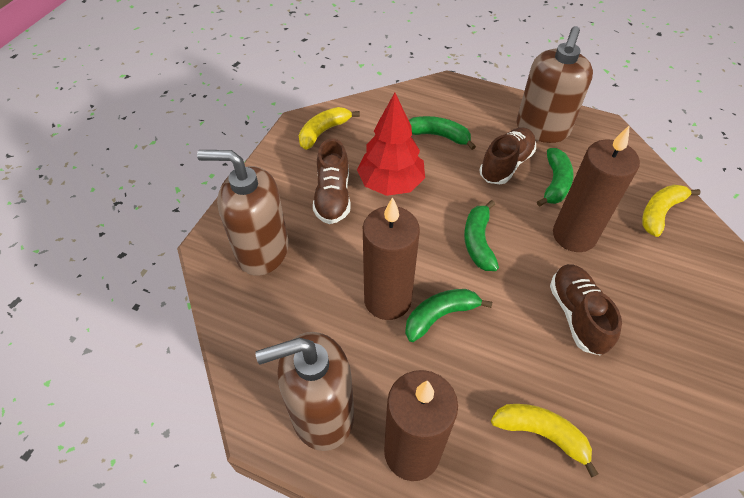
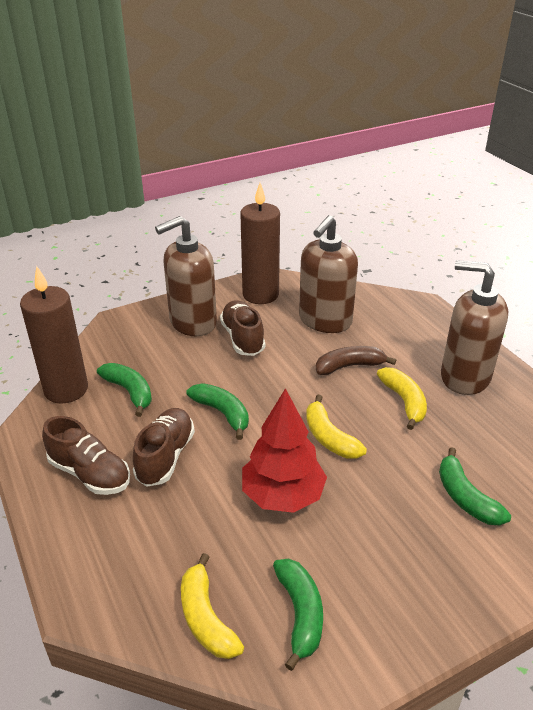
brown banana: 0 -> 1
brown candle: 3 -> 2

